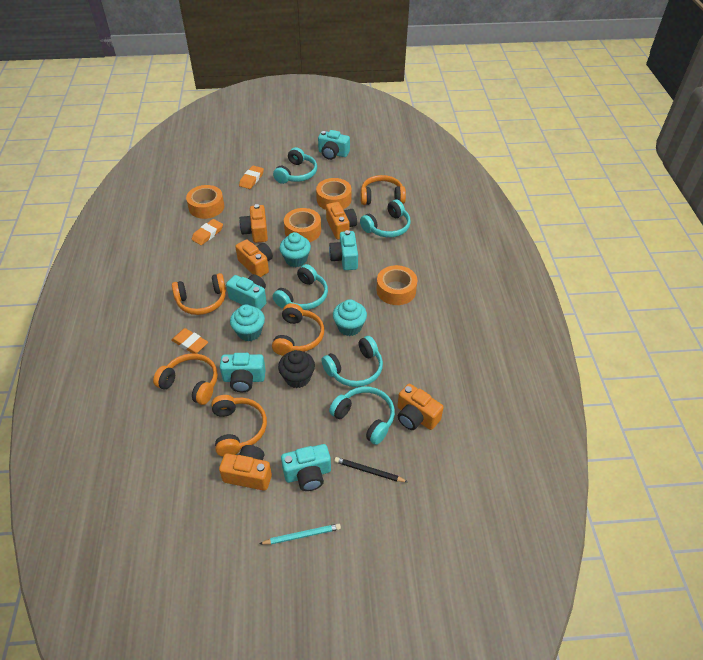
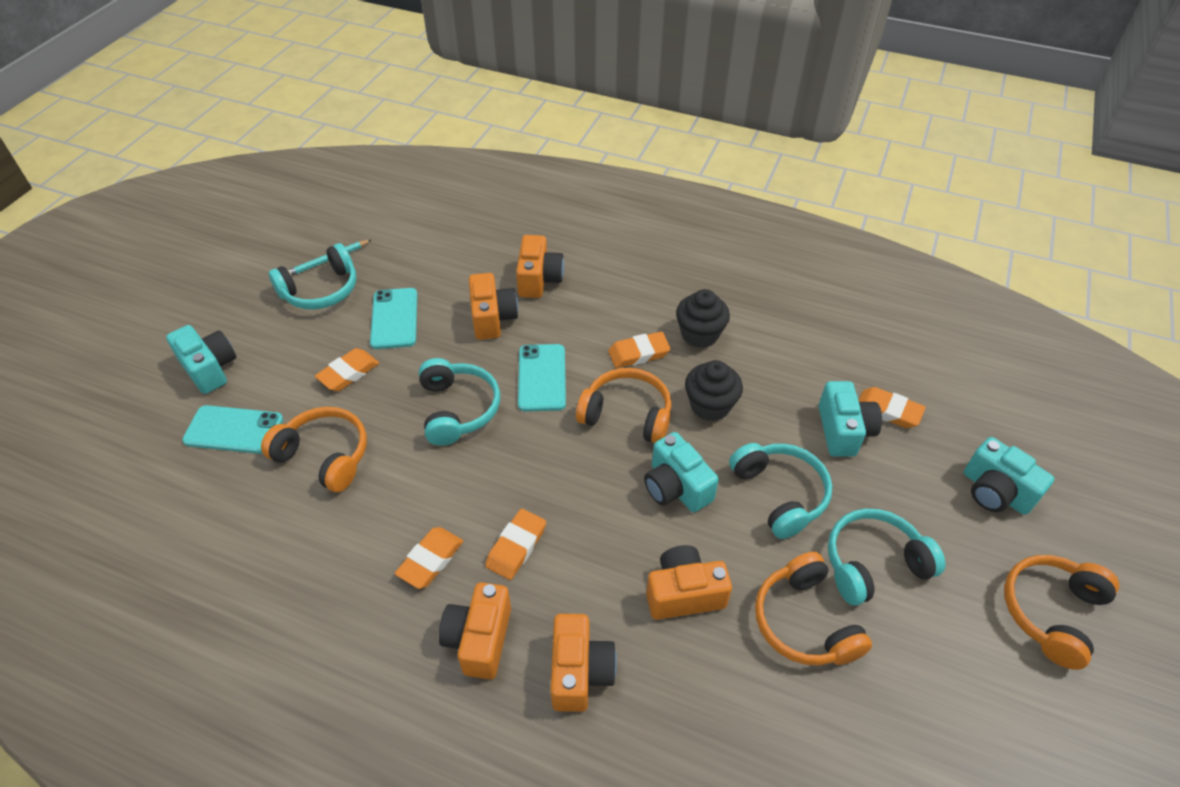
black cupcake: 1 -> 2
black pencil: 1 -> 0
orange eraser: 3 -> 5
orange headphones: 5 -> 4
orange tape: 4 -> 0
turquoise camera: 5 -> 4
turquoise cupcake: 3 -> 0
turquoise headphones: 5 -> 4
turquoise phone: 0 -> 3

